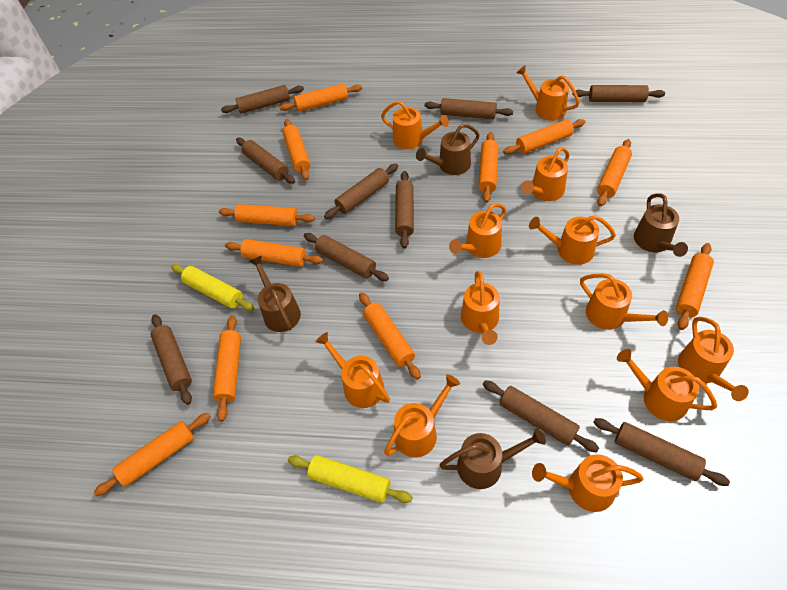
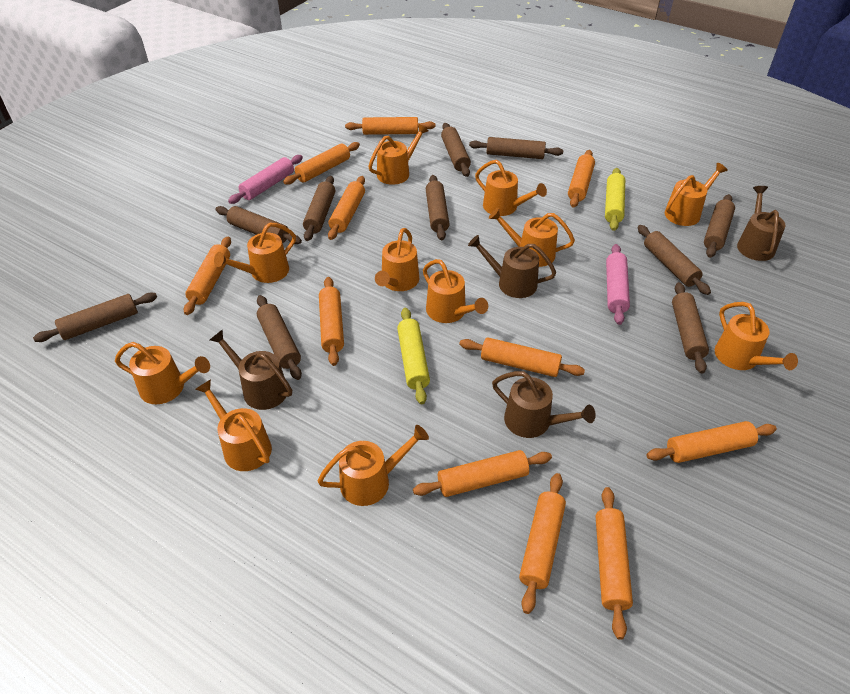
orange watering can: 12 -> 11
pink rolling pin: 0 -> 2

